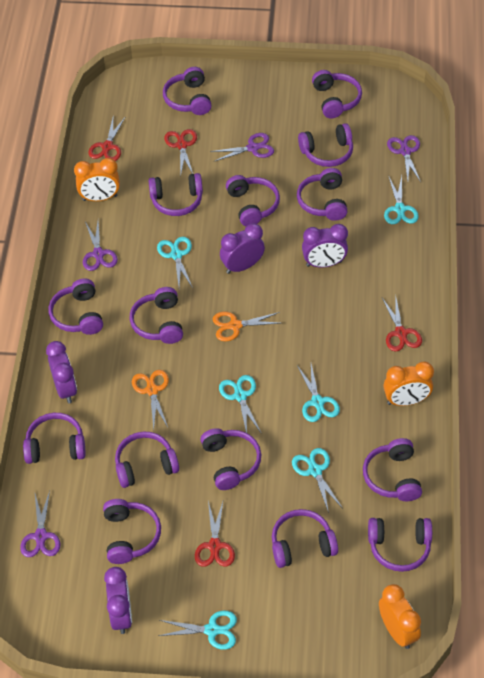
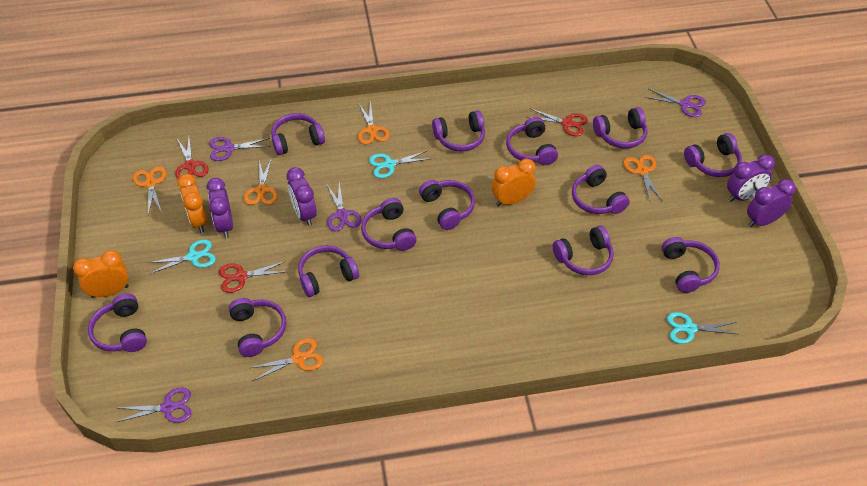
orange scissors: 2 -> 5
purple headphones: 15 -> 13
red scissors: 4 -> 3
turquoise scissors: 6 -> 3

